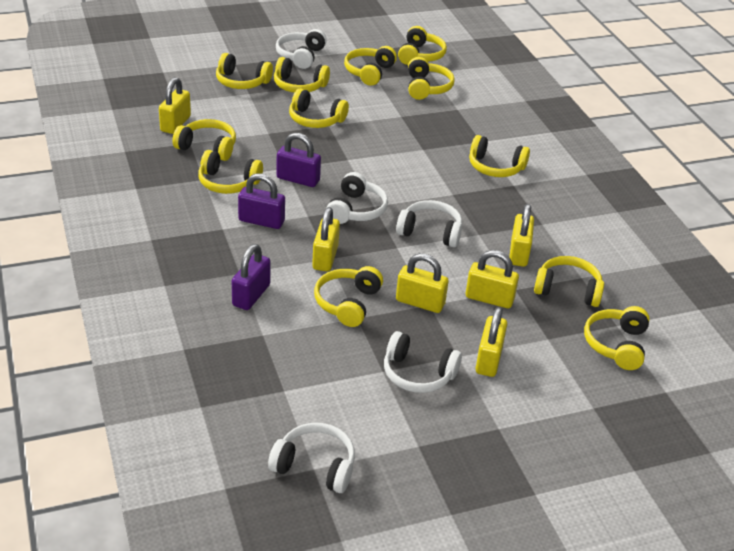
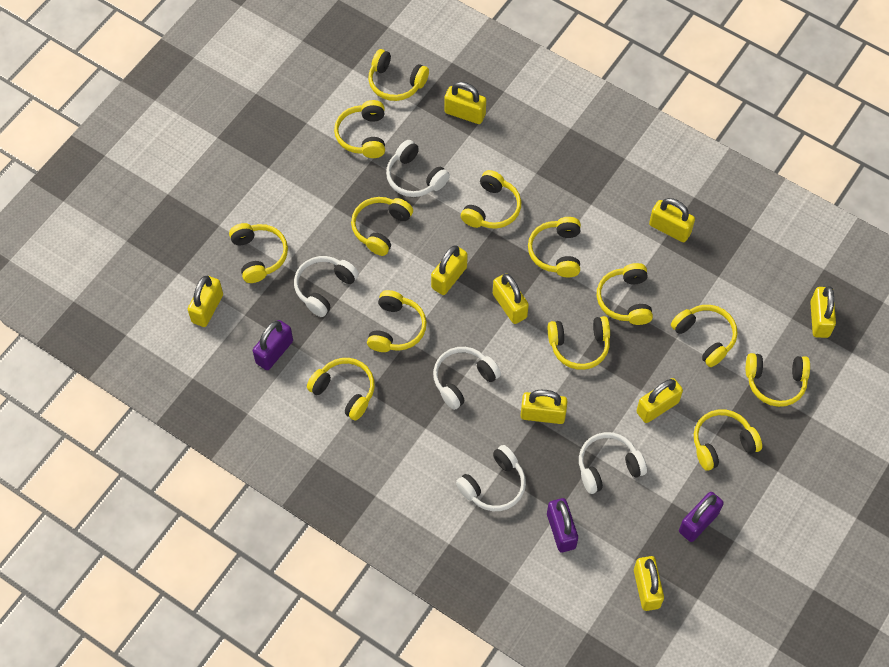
yellow headphones: 12 -> 13
yellow padlock: 6 -> 9

